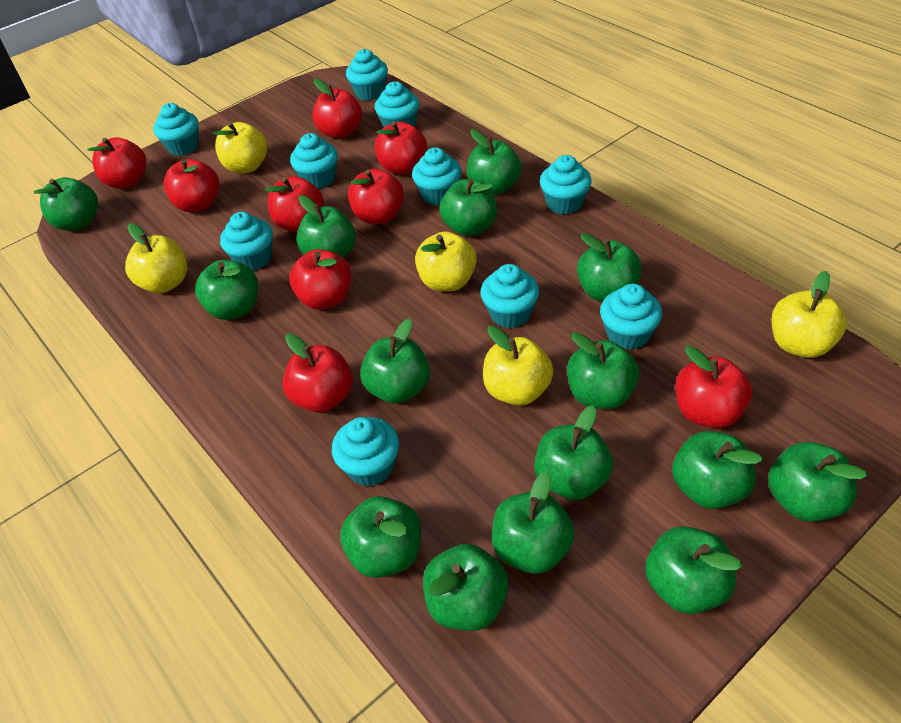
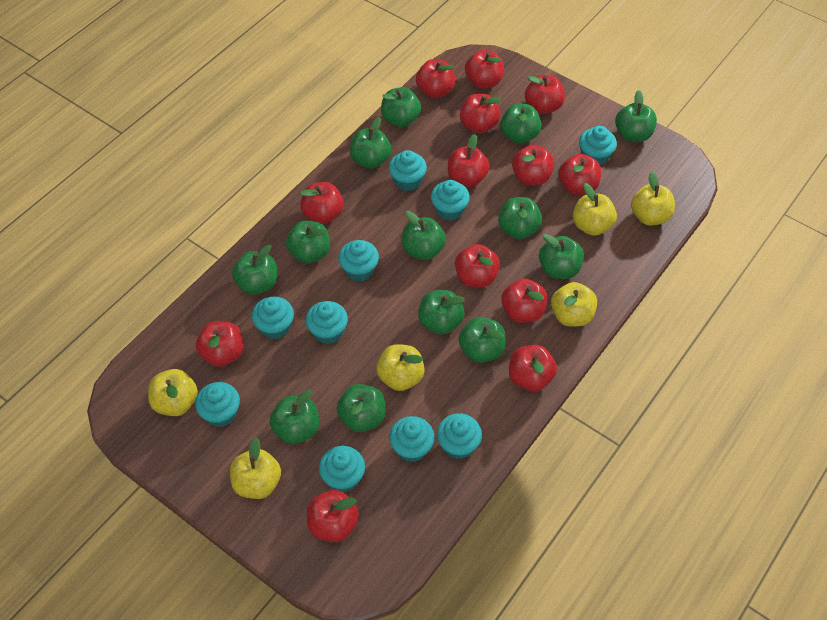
green apple: 15 -> 13
red apple: 9 -> 13
yellow apple: 5 -> 6

